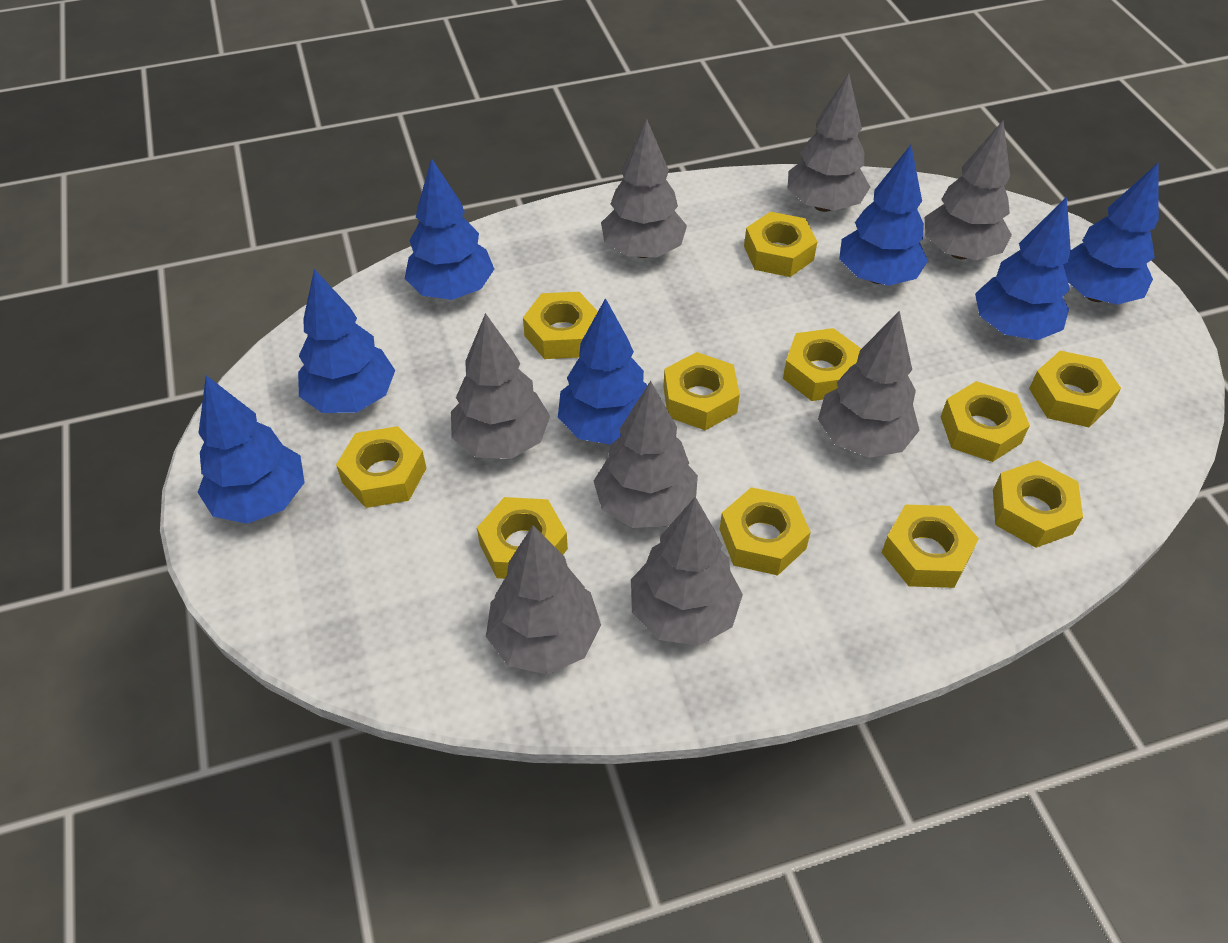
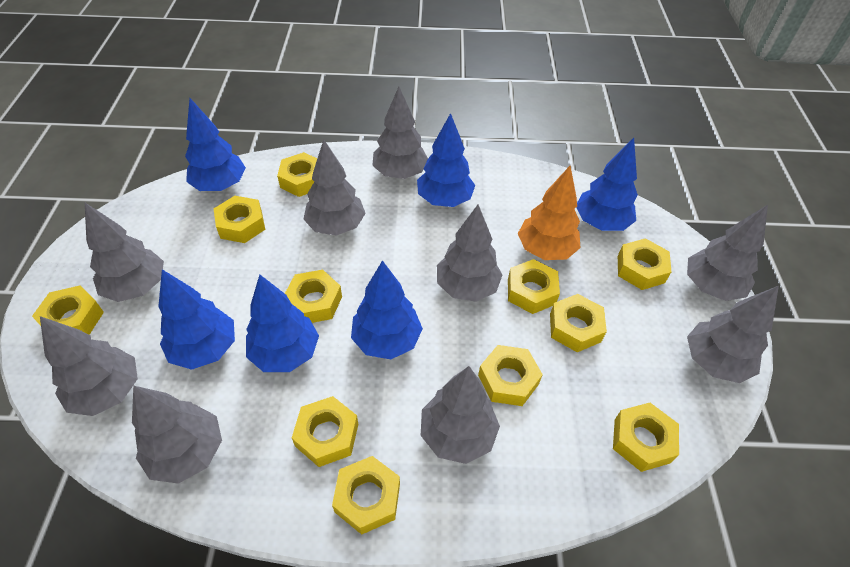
blue tree: 7 -> 6
grey tree: 8 -> 9
orange tree: 0 -> 1

